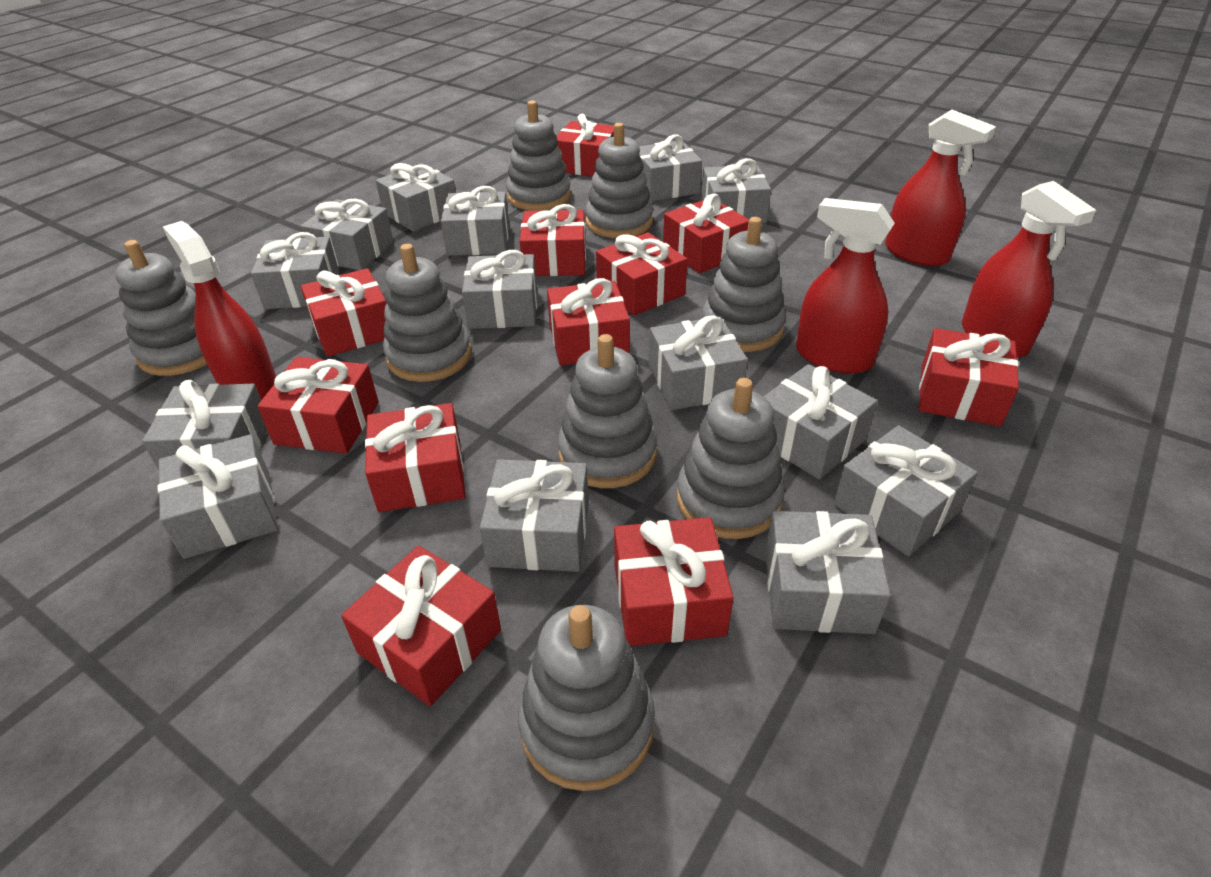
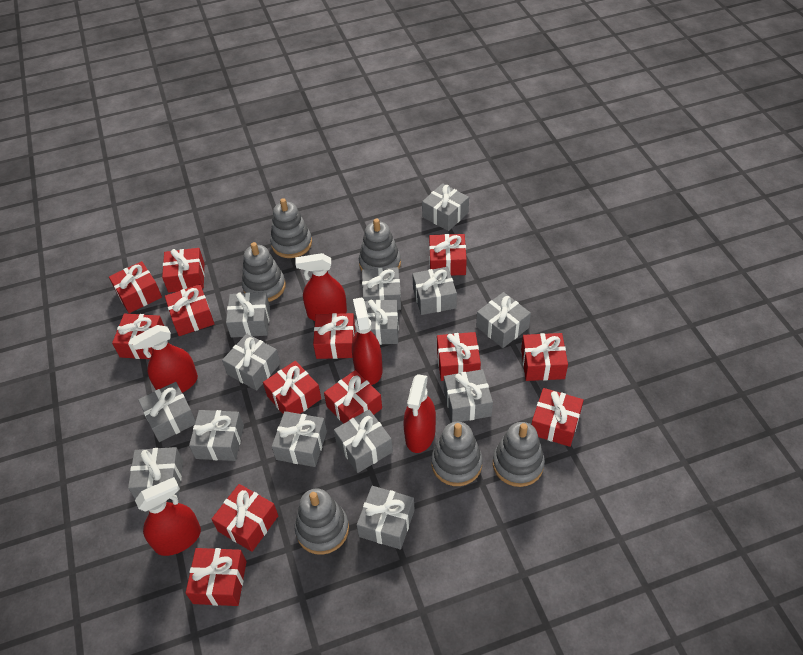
grey stacking toy: 8 -> 6
red gift: 11 -> 13
red spray bottle: 4 -> 5

